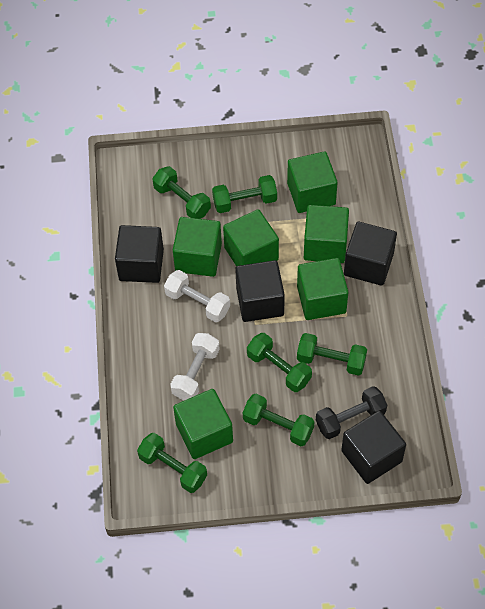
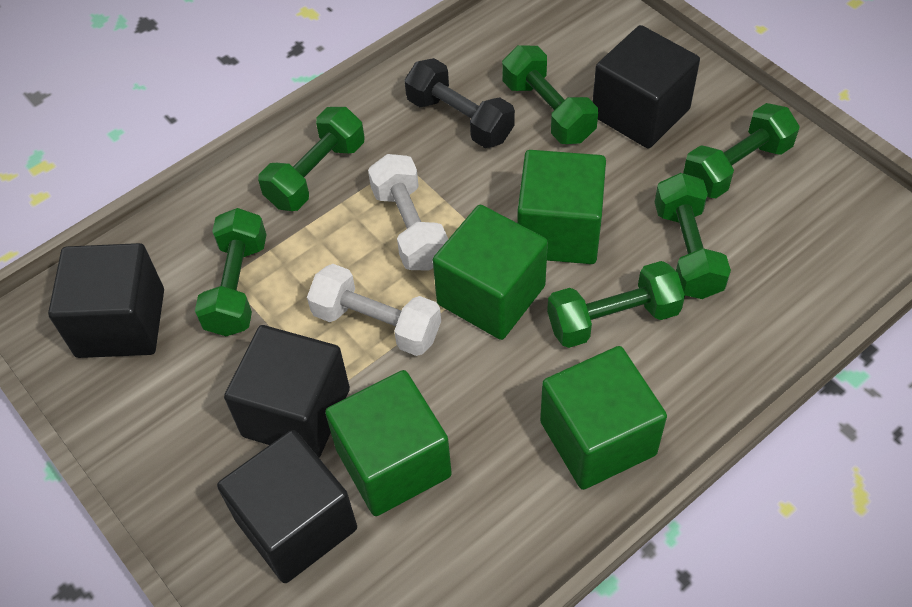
green cube: 6 -> 4

